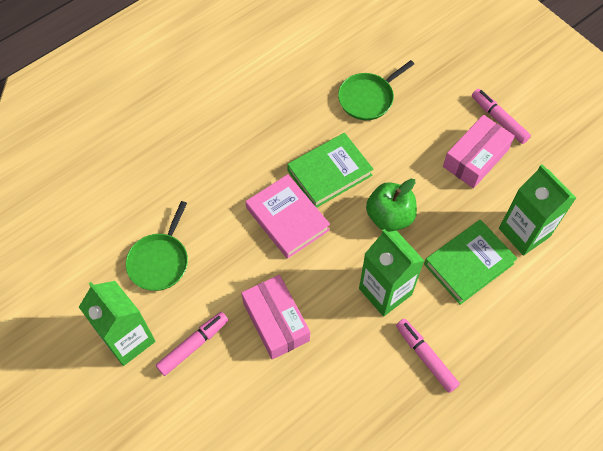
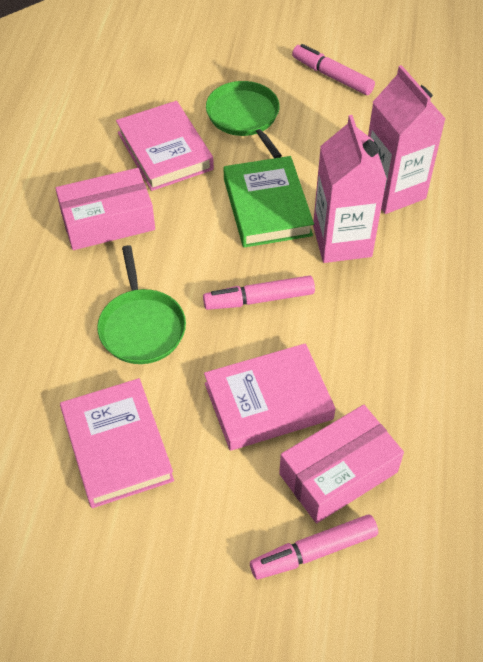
green apple: 1 -> 0
green book: 2 -> 1
green carton: 3 -> 0
pink book: 1 -> 3
pink carton: 0 -> 2

